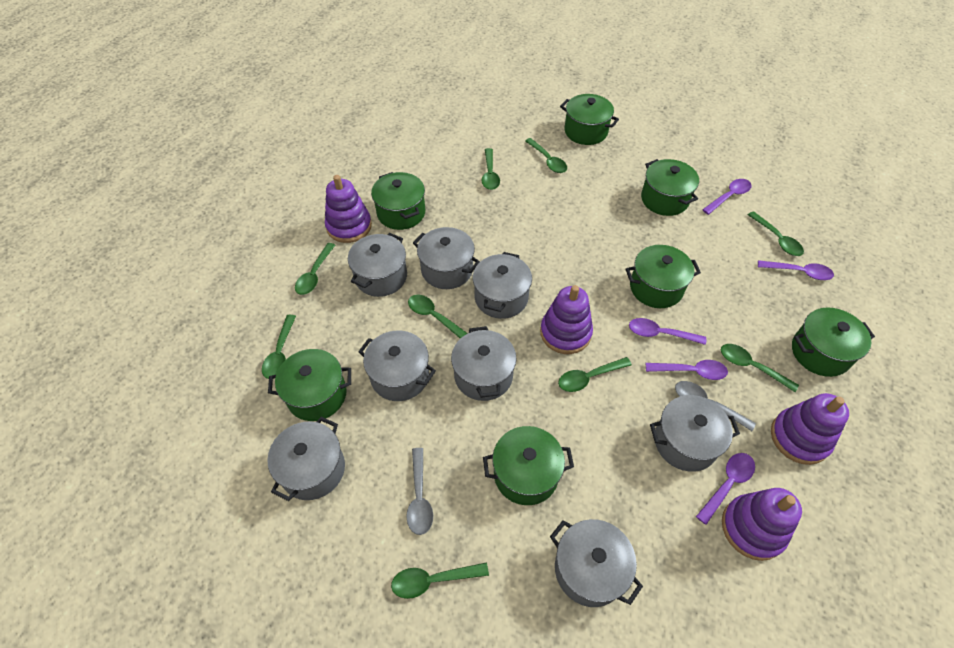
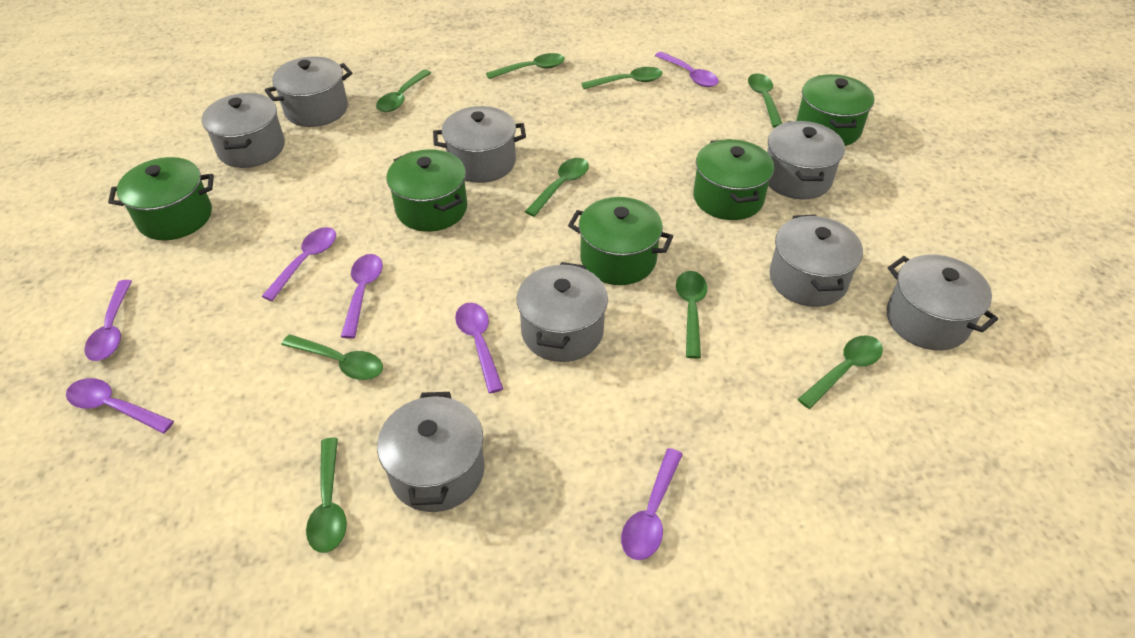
green pot: 7 -> 5
grey spoon: 2 -> 0
purple spoon: 5 -> 7
purple stacking toy: 4 -> 0

